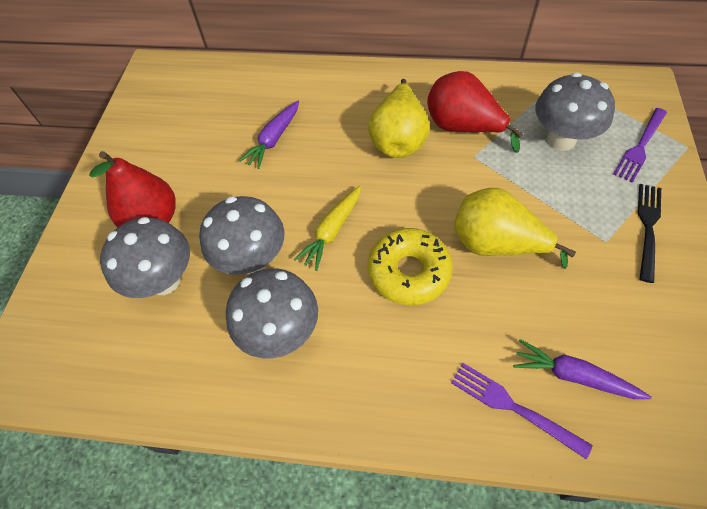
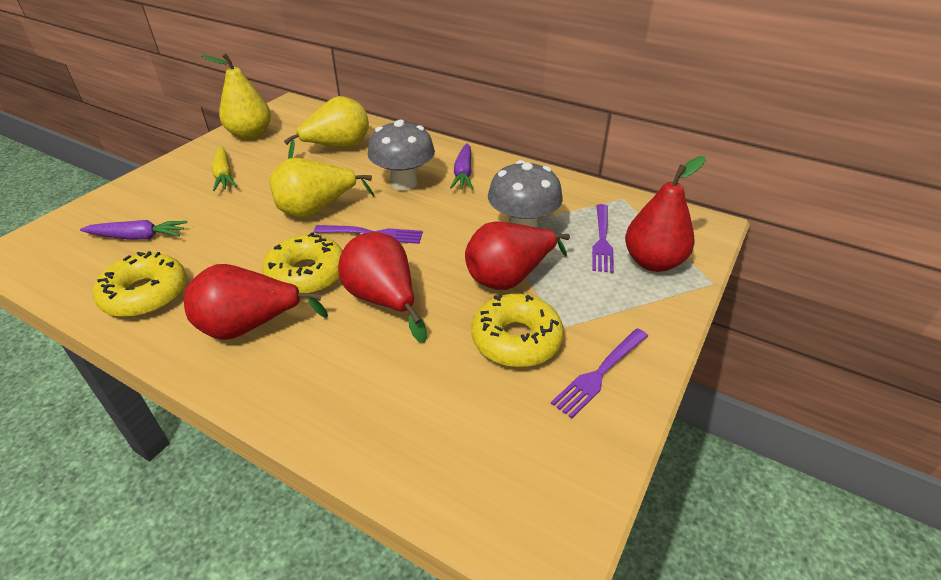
black fork: 1 -> 0
grey mushroom: 4 -> 2
purple fork: 2 -> 3
red pear: 2 -> 4
yellow donut: 1 -> 3
yellow pear: 2 -> 3

